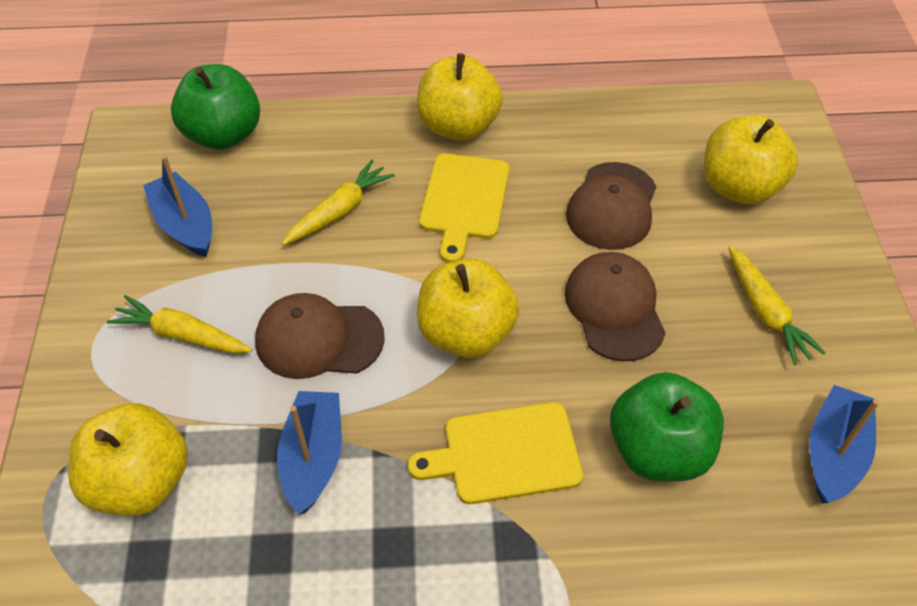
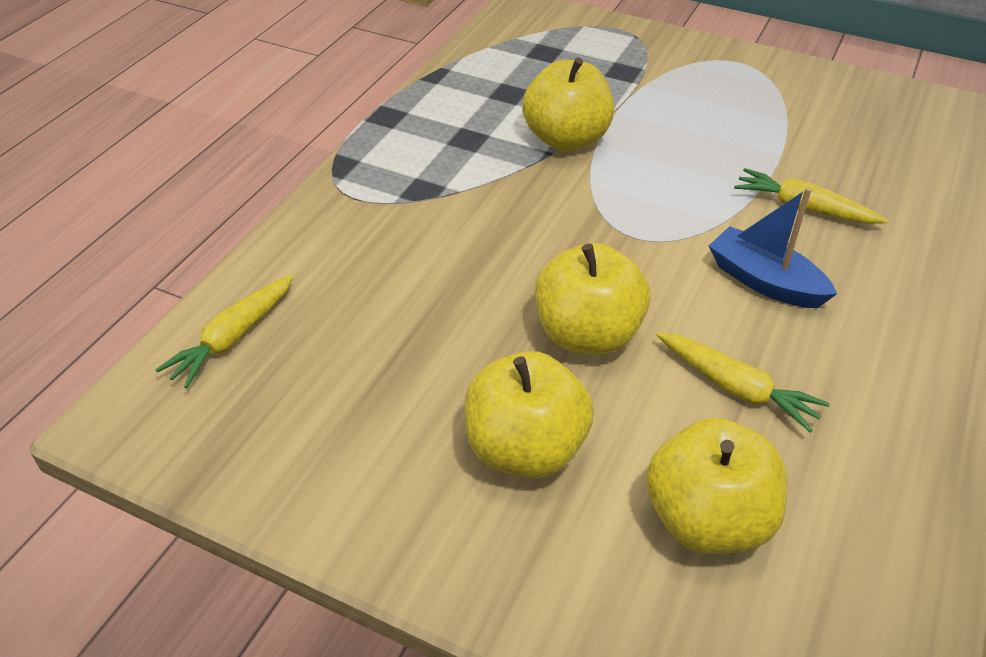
blue boat: 3 -> 1
brown cap: 3 -> 0
green apple: 2 -> 0
yellow cutting board: 2 -> 0

